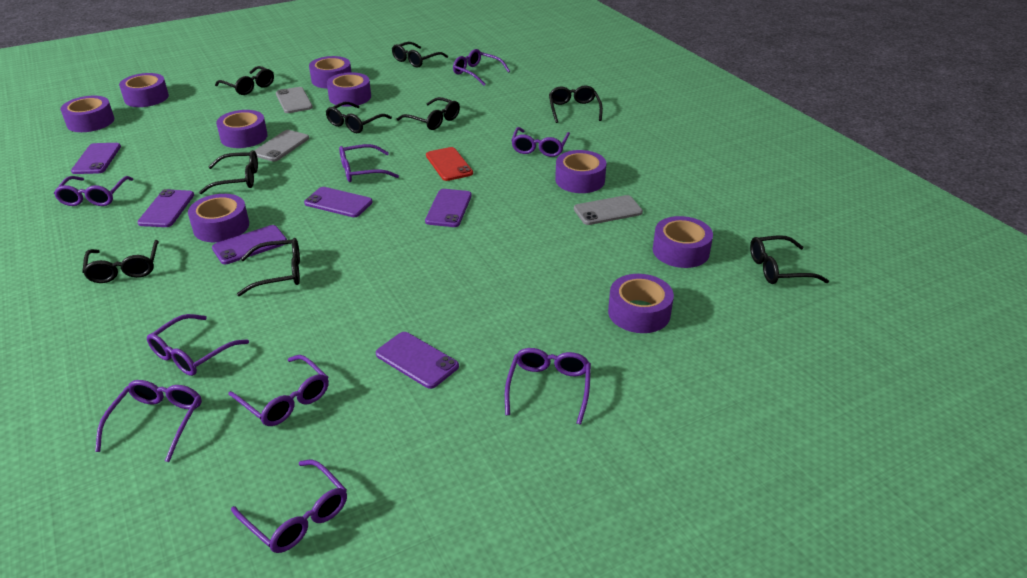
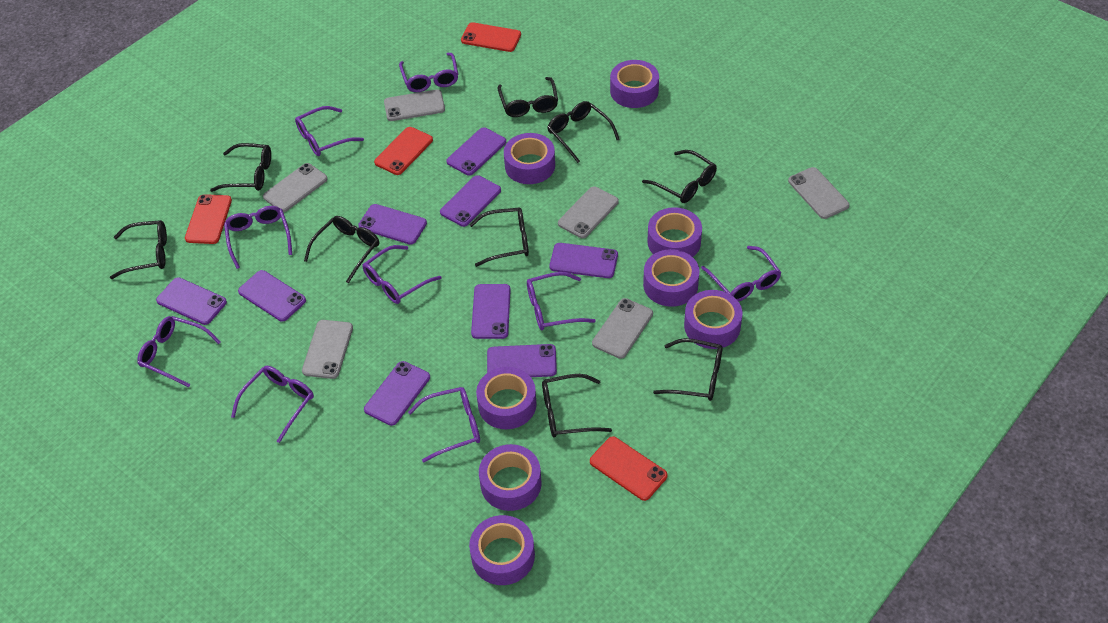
grey phone: 3 -> 6
purple phone: 6 -> 9
purple tape: 9 -> 8
red phone: 1 -> 4

